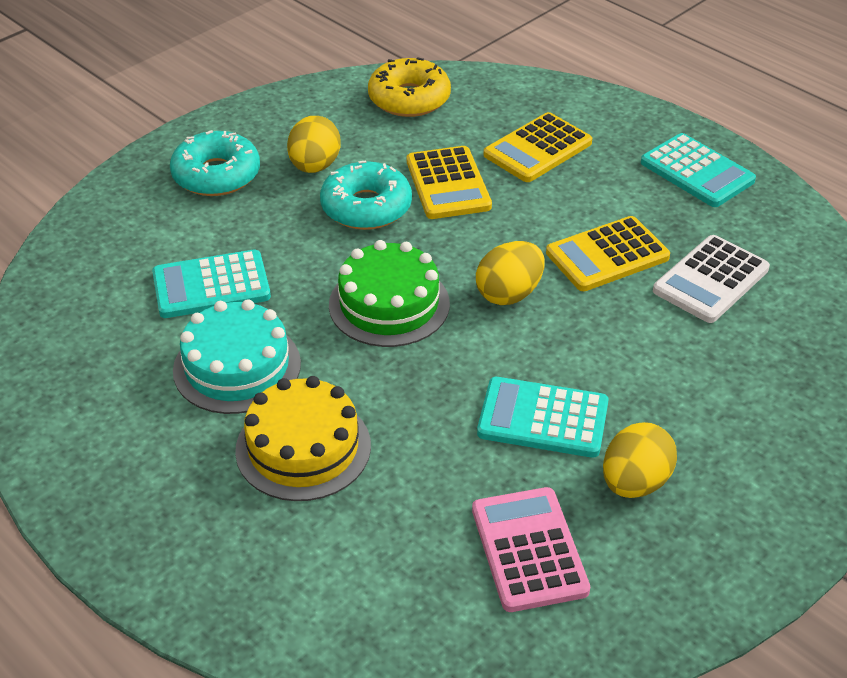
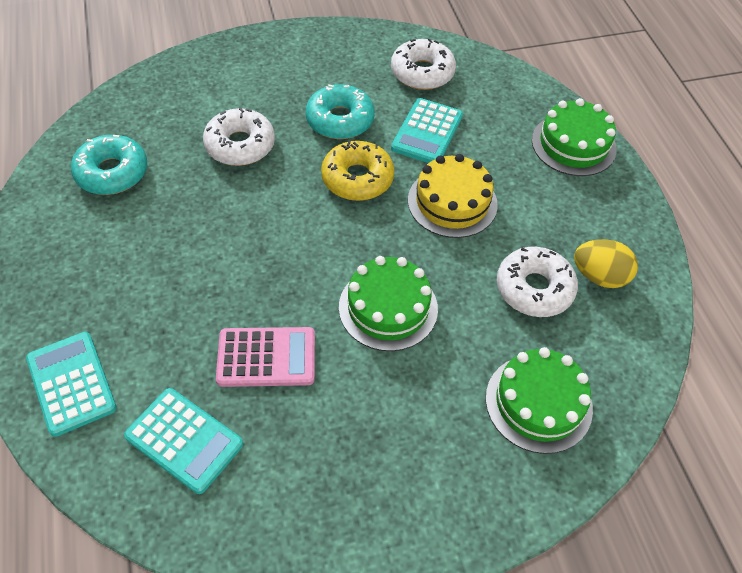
green cake: 1 -> 3
turquoise cake: 1 -> 0
white calculator: 1 -> 0
white donut: 0 -> 3
yellow calculator: 3 -> 0
yellow egg: 3 -> 1

